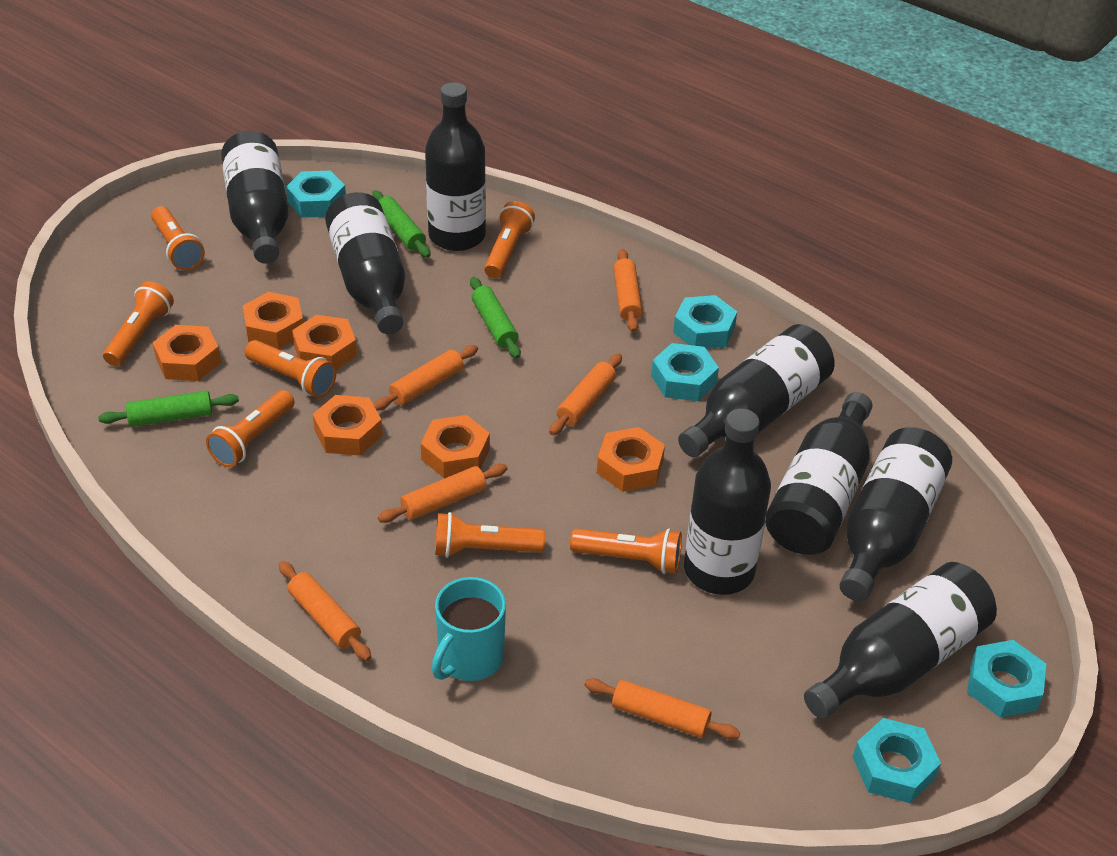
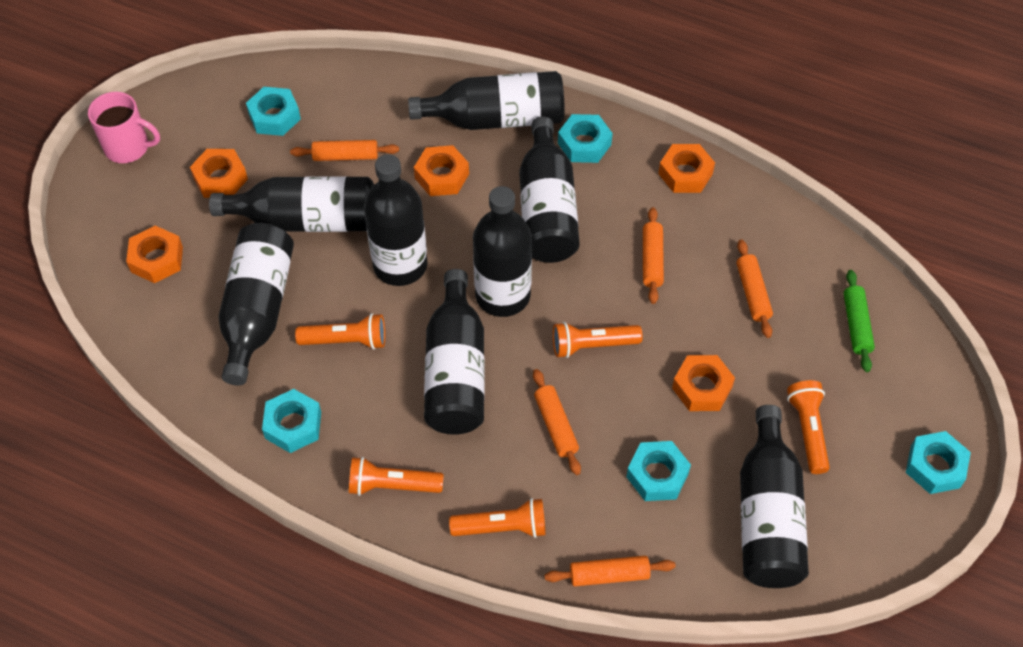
green rolling pin: 3 -> 1
orange flashlight: 7 -> 5
orange nut: 6 -> 5
orange rolling pin: 6 -> 5
pink mug: 0 -> 1
turquoise mug: 1 -> 0

